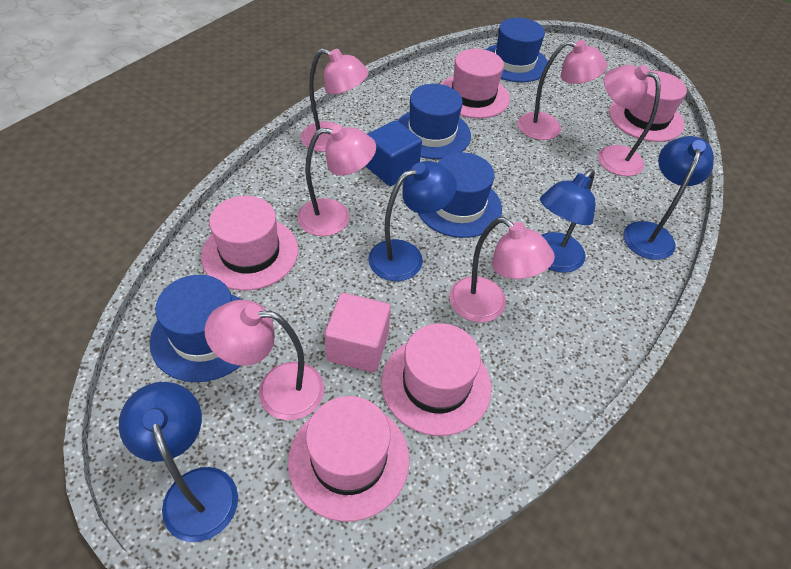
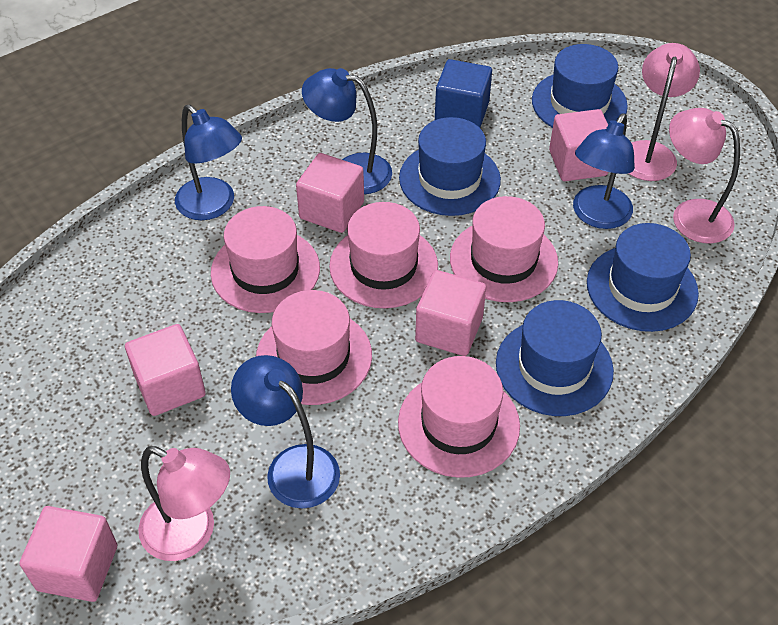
pink cube: 1 -> 5
pink lamp: 6 -> 3

